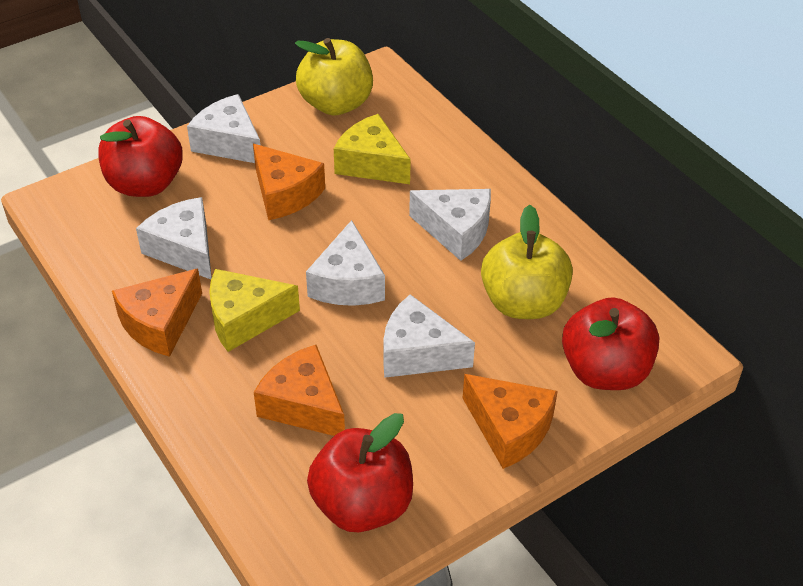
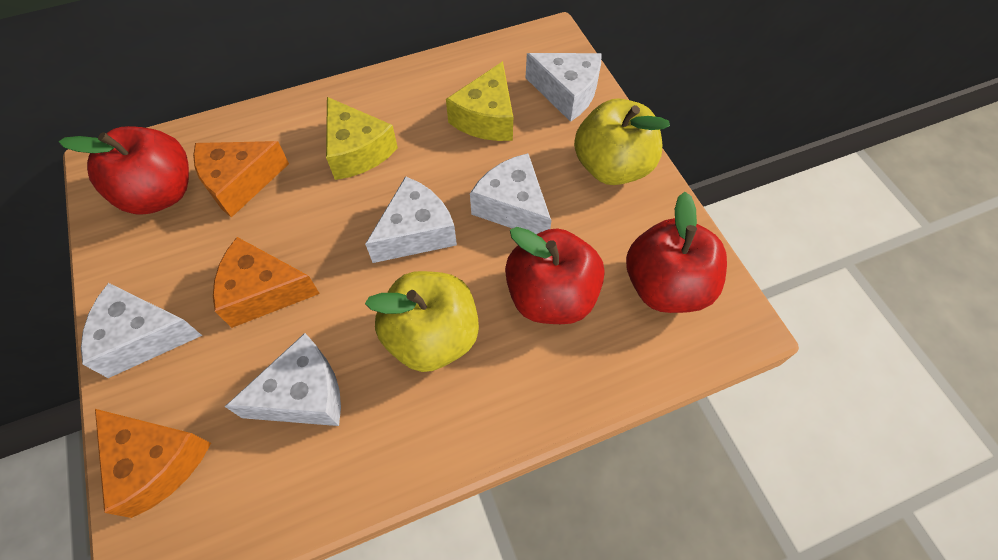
orange cheese: 4 -> 3

